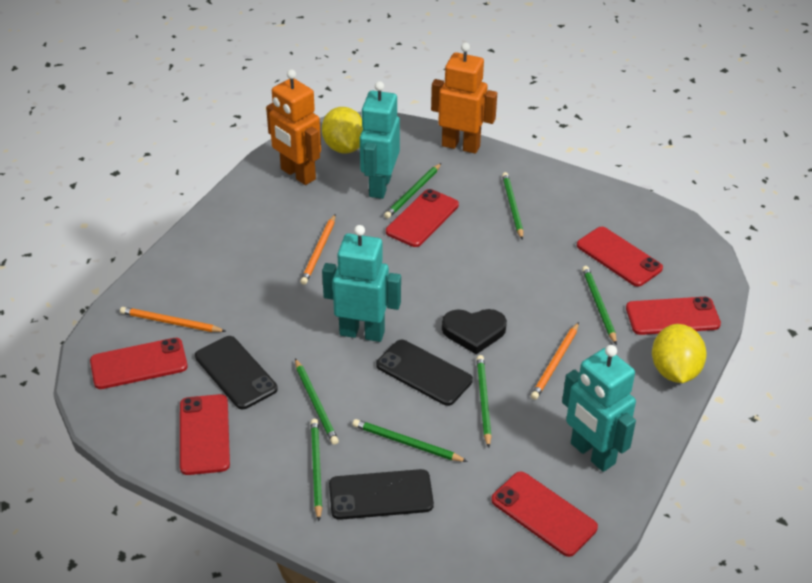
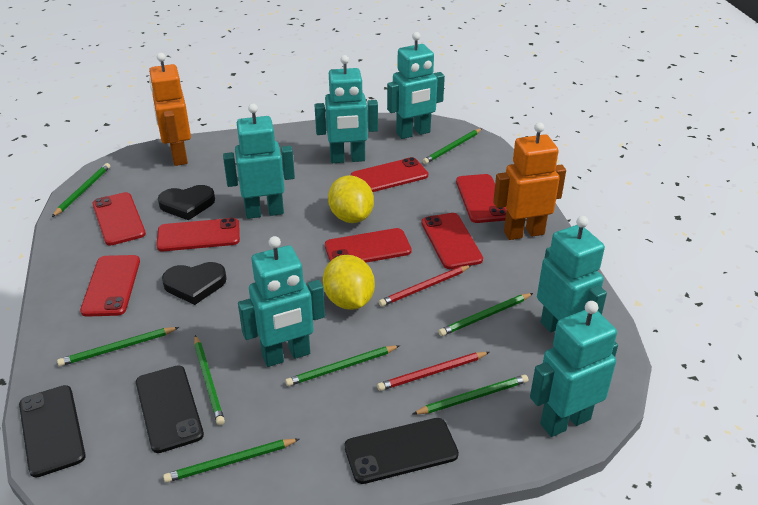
black heart: 1 -> 2
green pencil: 7 -> 8
orange pencil: 3 -> 0
red pencil: 0 -> 2
red phone: 6 -> 7
turquoise robot: 3 -> 6

